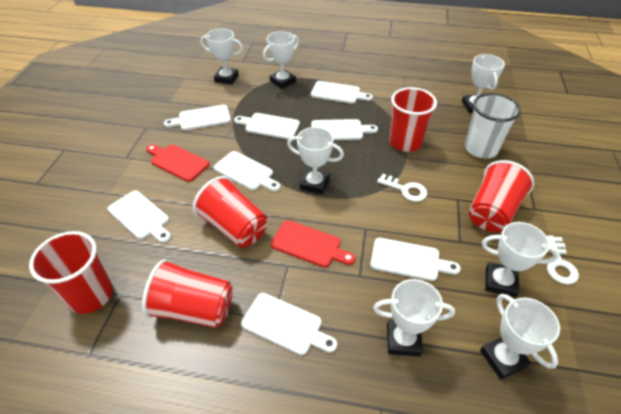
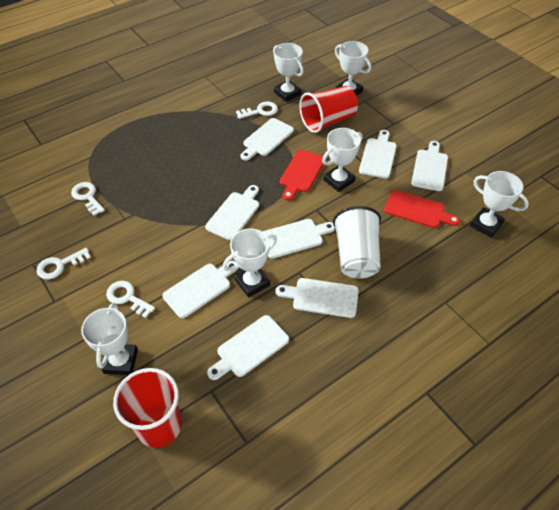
red cup: 5 -> 2
white key: 2 -> 4
white trophy: 7 -> 6

